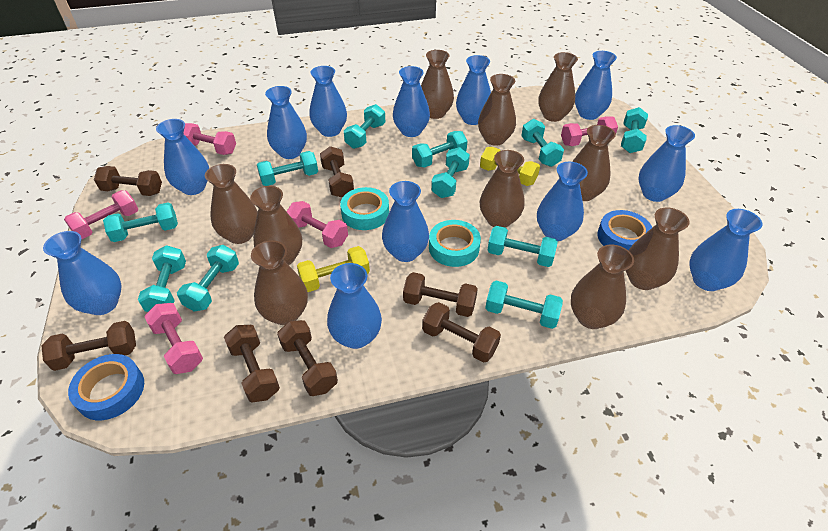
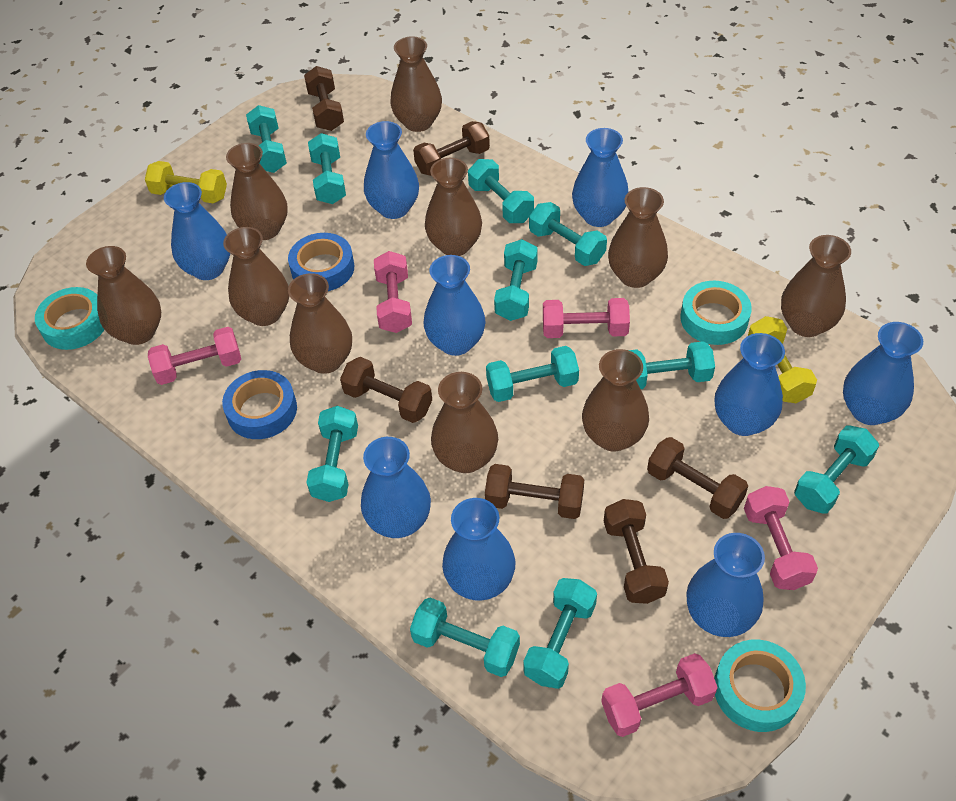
blue vase: 12 -> 9
brown dumbbell: 7 -> 6
turquoise tape: 2 -> 3

